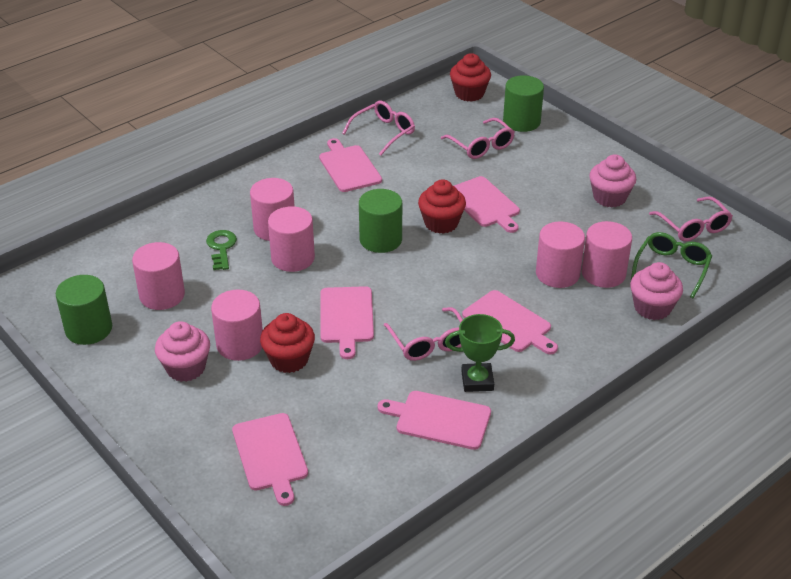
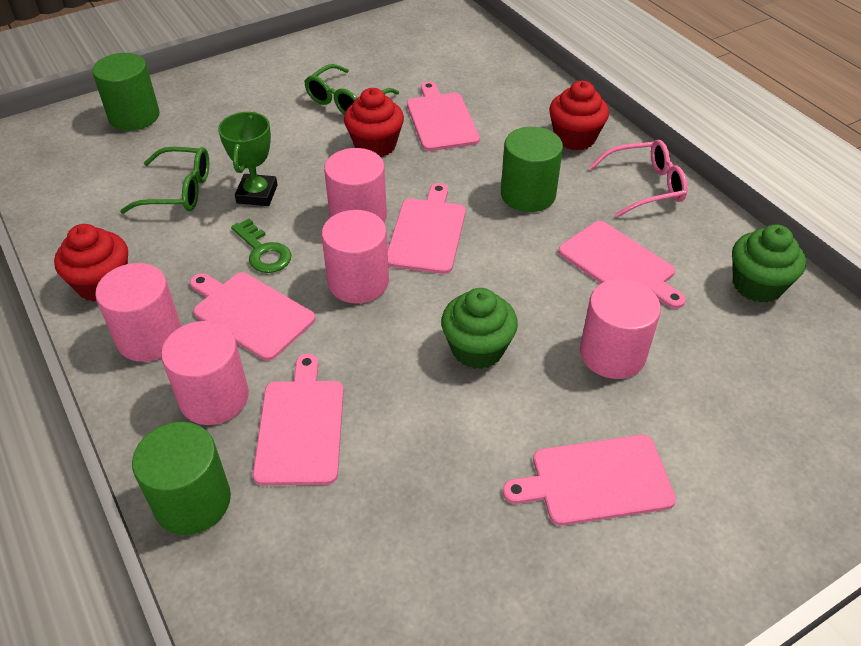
green cupcake: 0 -> 2
green glasses: 1 -> 2
pink cupcake: 3 -> 0
pink cylinder: 6 -> 5
pink glasses: 4 -> 1

